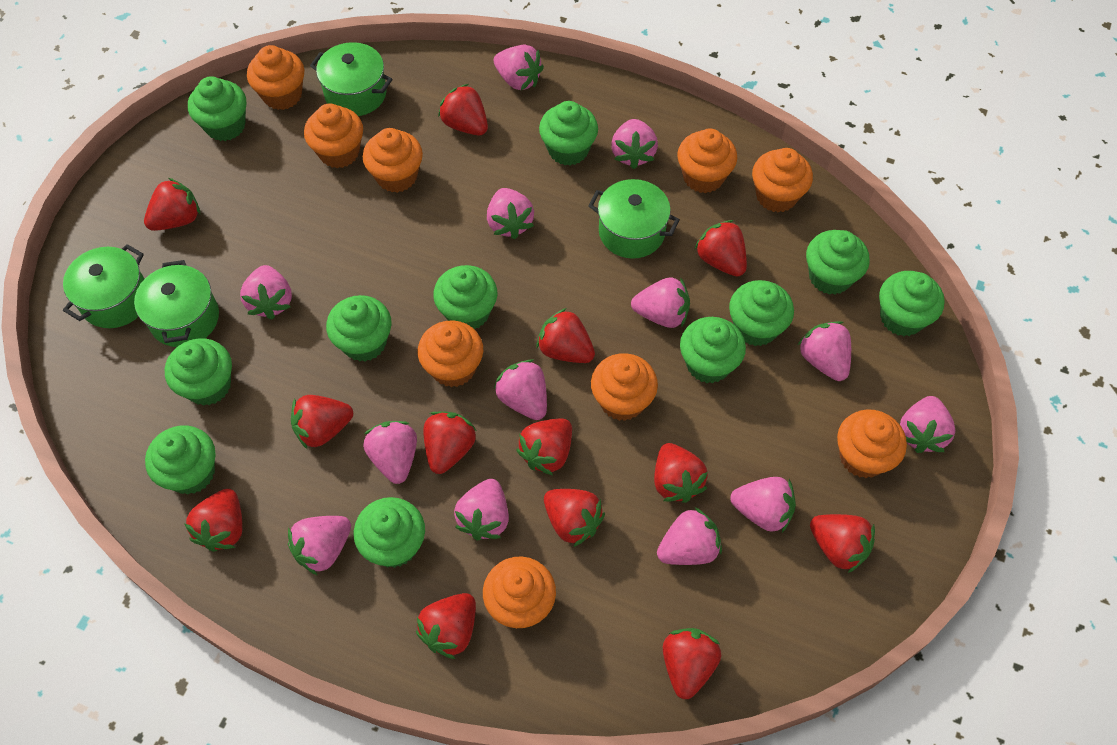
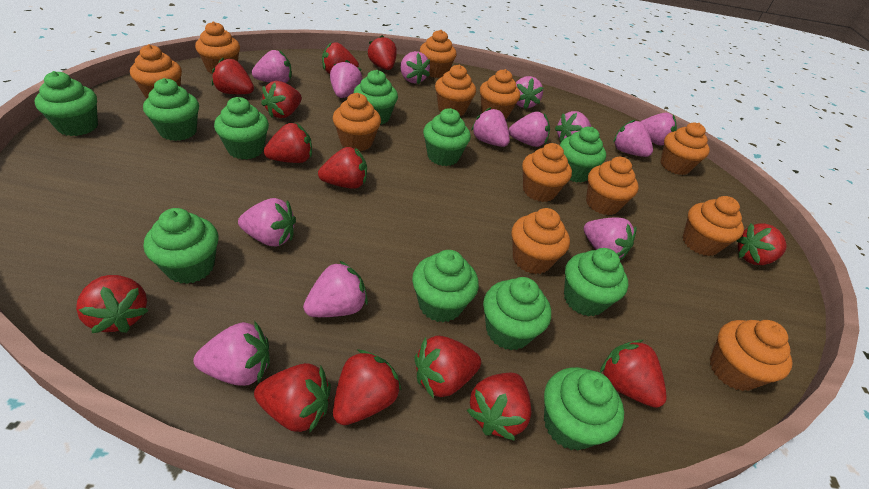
green pot: 4 -> 0
orange cupcake: 9 -> 12

